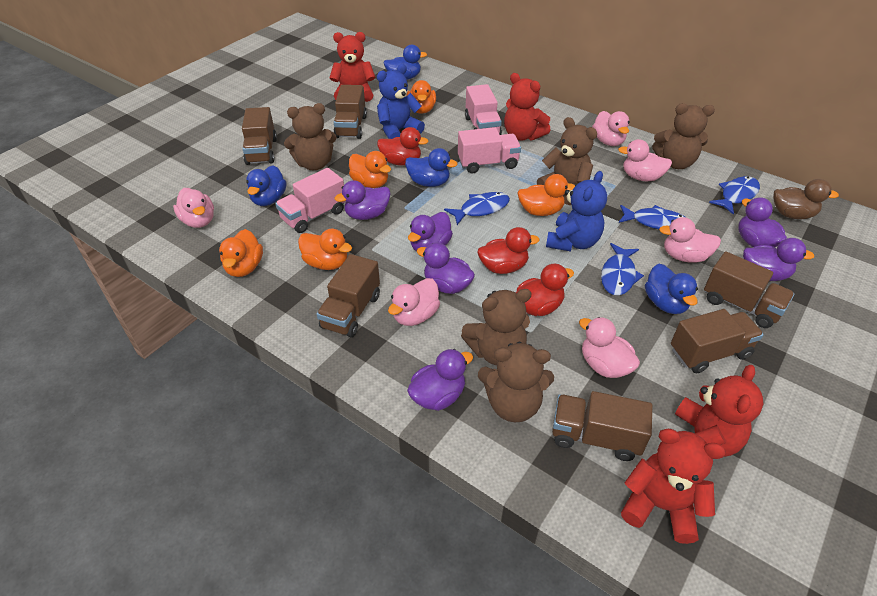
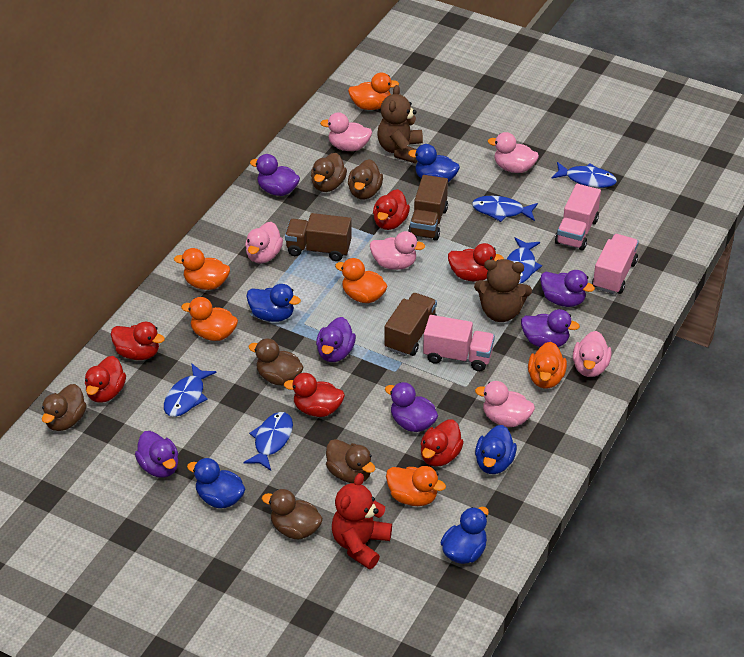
blue duck: 4 -> 5
blue fish: 4 -> 5
blue teddy bear: 2 -> 0
brown duck: 1 -> 6
brown teddy bear: 5 -> 2
brown truck: 6 -> 3
orange duck: 5 -> 6
red duck: 3 -> 6
red teddy bear: 4 -> 1

